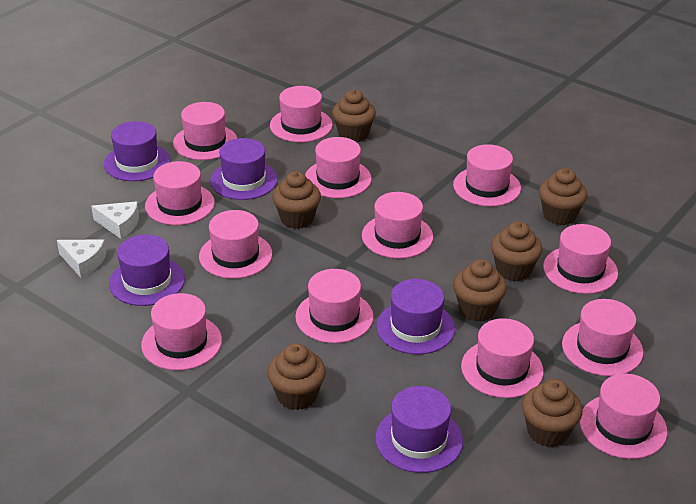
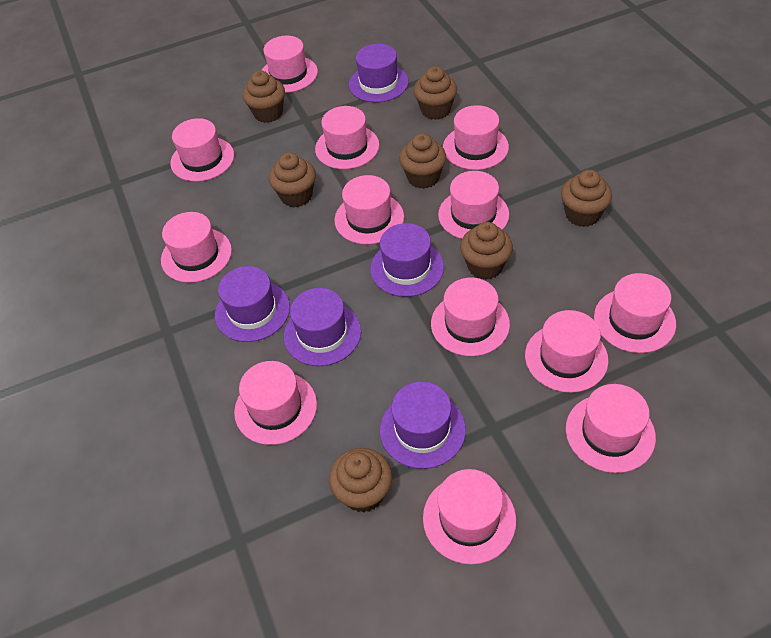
white cheese: 2 -> 0

